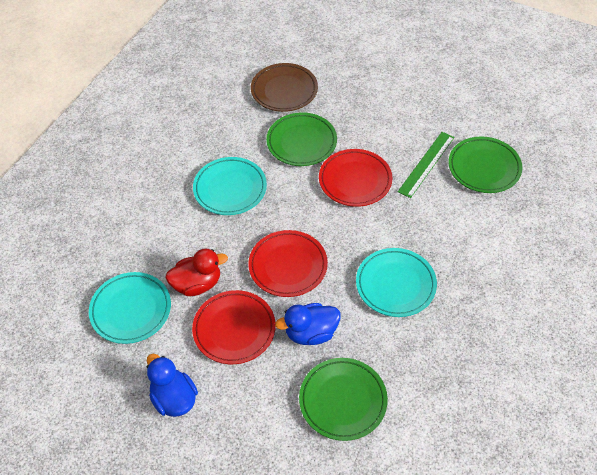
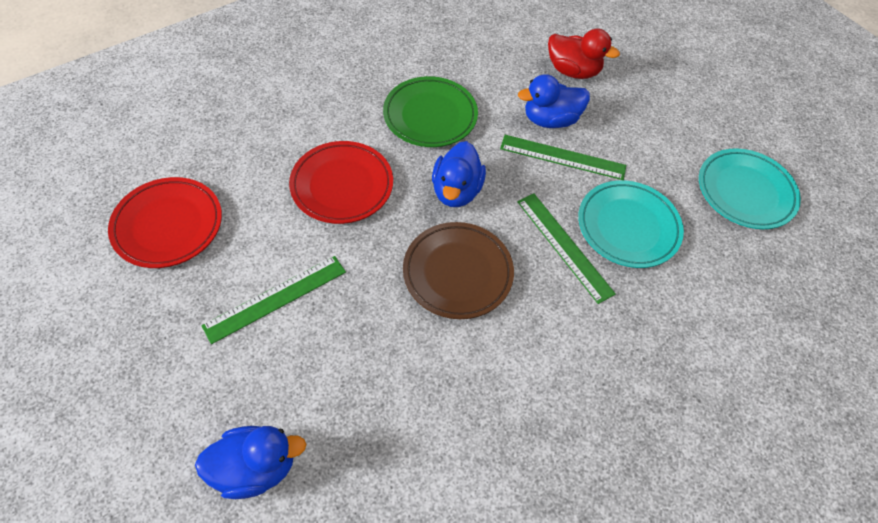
blue duck: 2 -> 3
green plate: 3 -> 1
green ruler: 1 -> 3
red plate: 3 -> 2
turquoise plate: 3 -> 2

